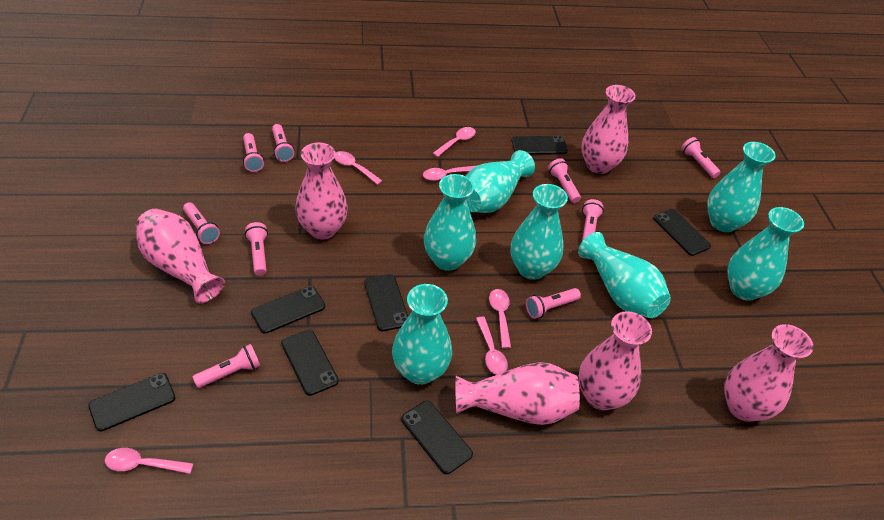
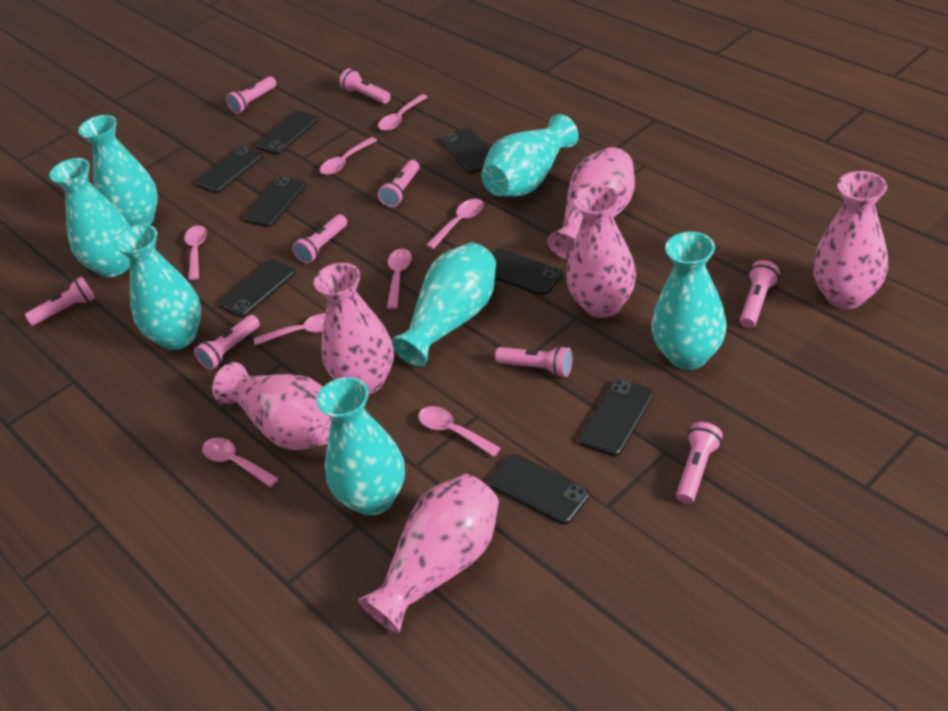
black phone: 7 -> 8
pink spoon: 6 -> 8

